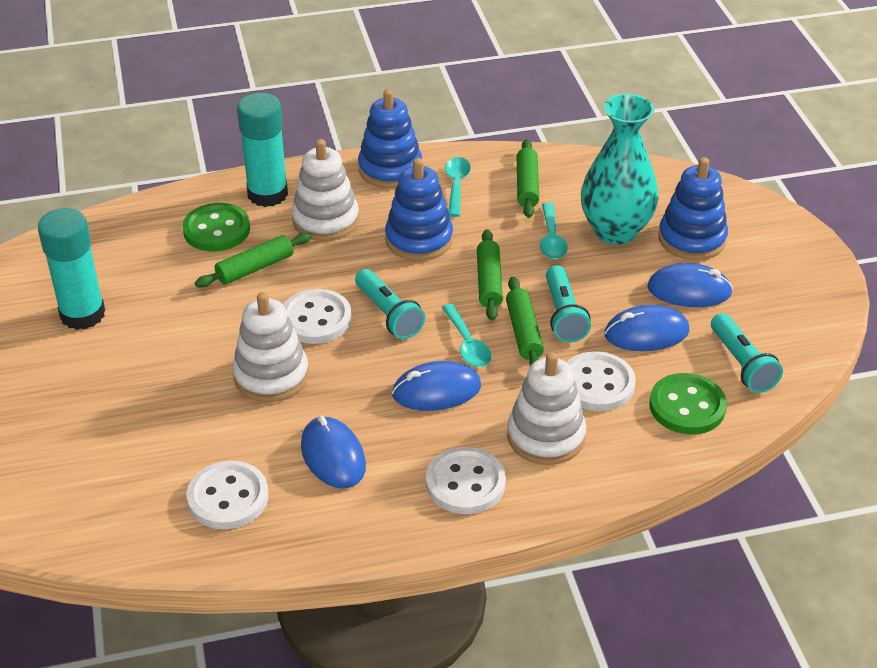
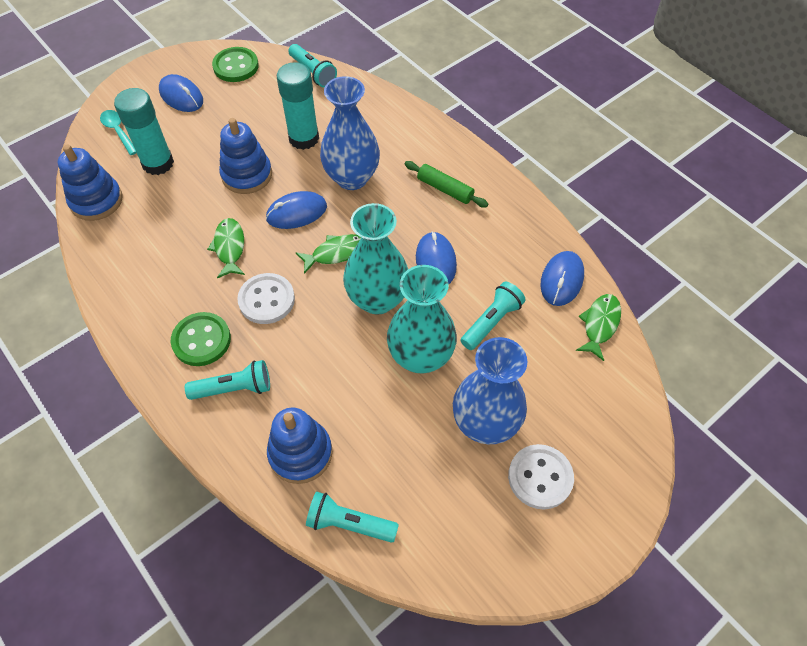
blue vase: 0 -> 2
green fish: 0 -> 3
green rolling pin: 4 -> 1
turquoise flashlight: 3 -> 4
turquoise spoon: 3 -> 1
turquoise vase: 1 -> 2
white button: 4 -> 2
white stacking toy: 3 -> 0

